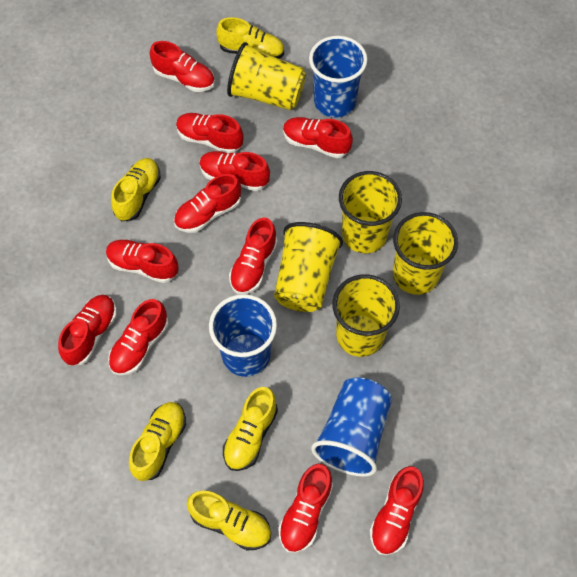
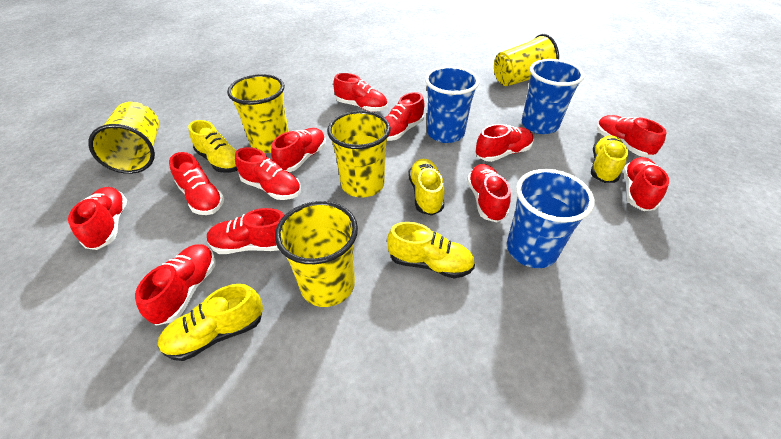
red shoe: 11 -> 12

